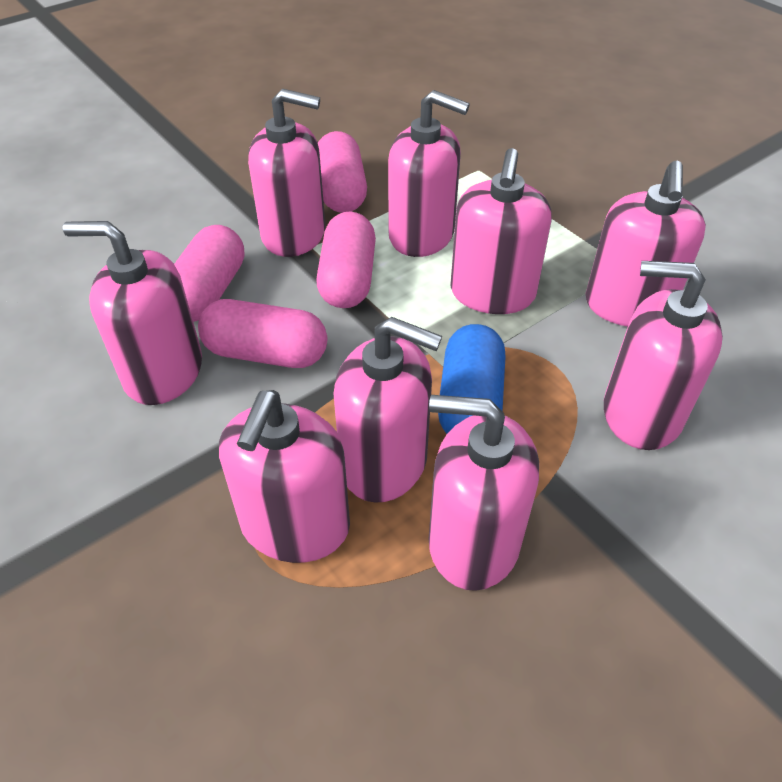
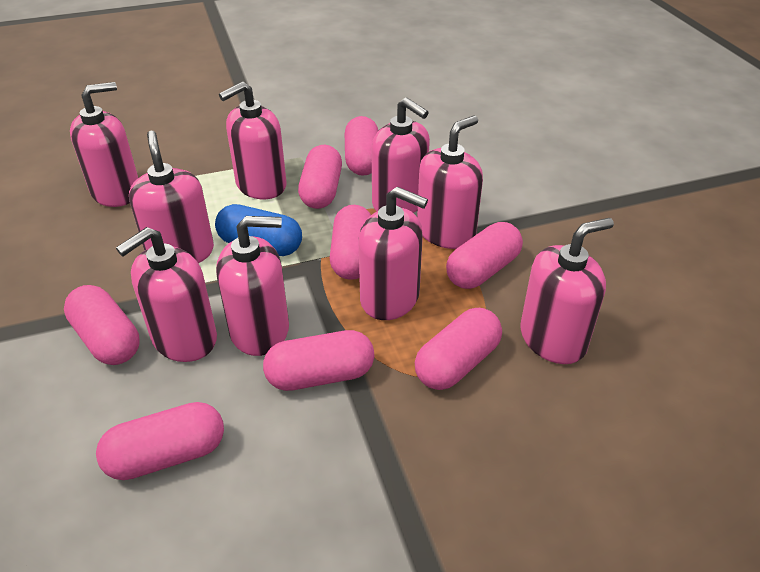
pink capsule: 4 -> 8

